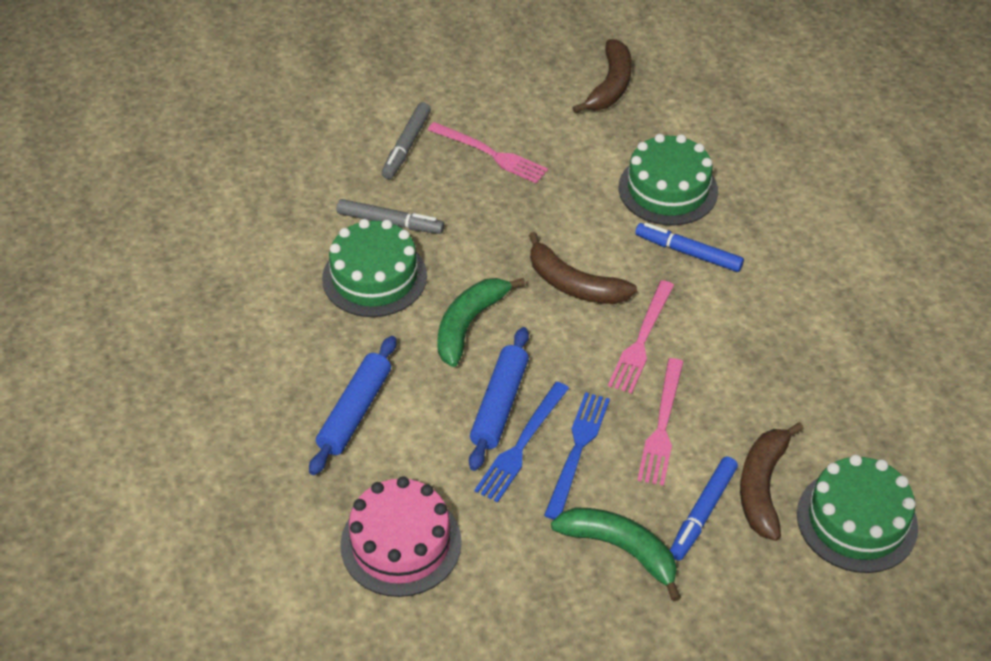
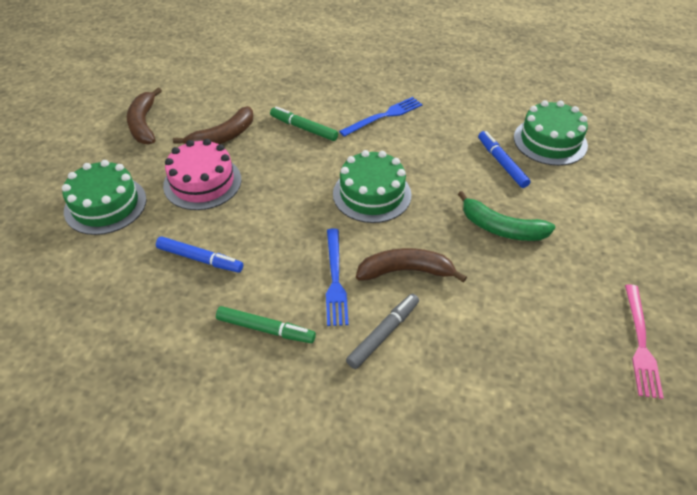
blue rolling pin: 2 -> 0
green banana: 2 -> 1
green marker: 0 -> 2
grey marker: 2 -> 1
pink fork: 3 -> 1

